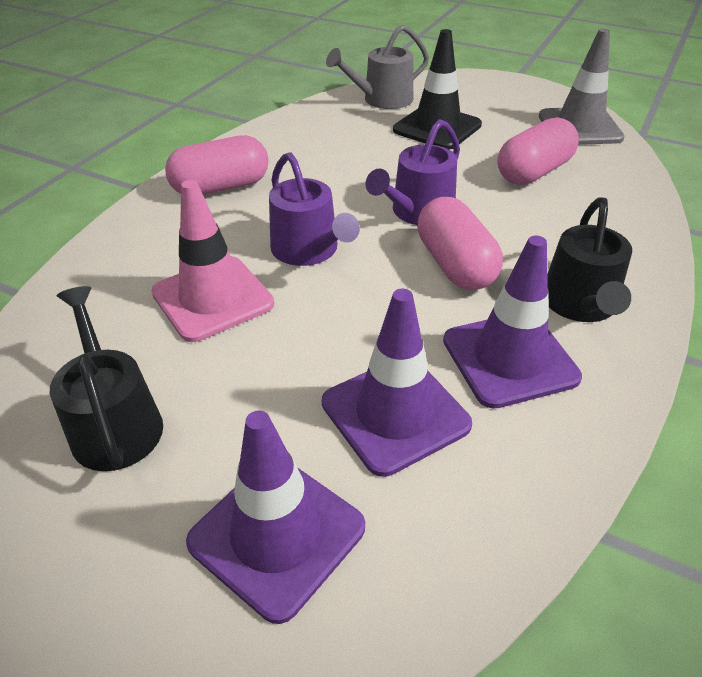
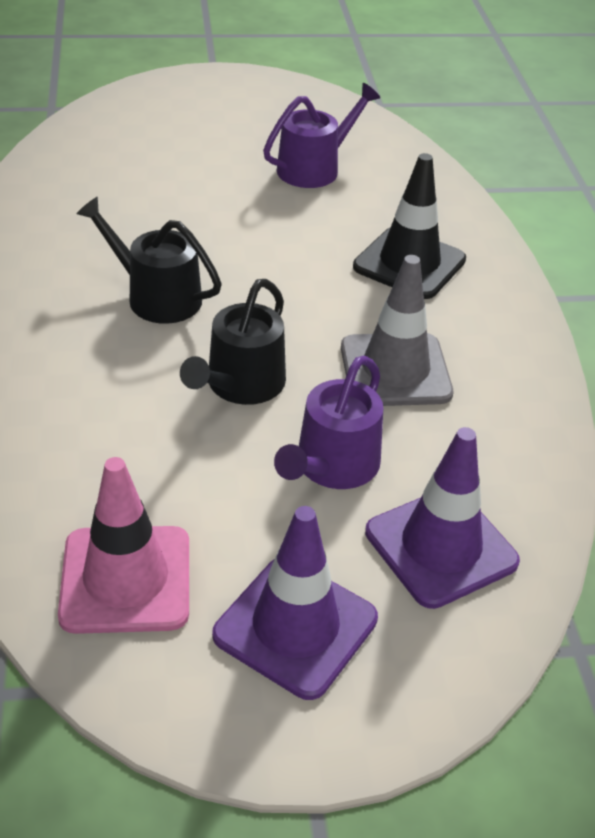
grey watering can: 1 -> 0
pink capsule: 3 -> 0
purple traffic cone: 3 -> 2

